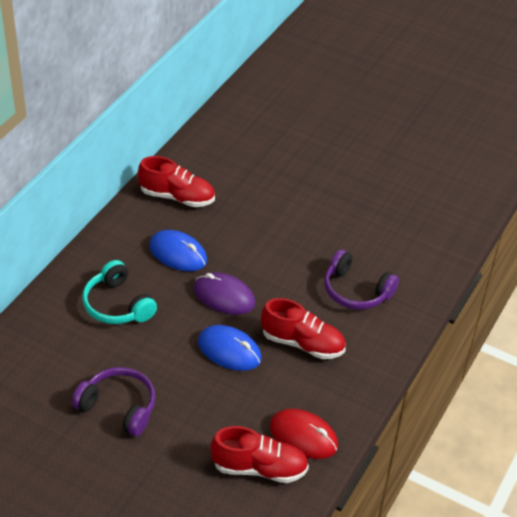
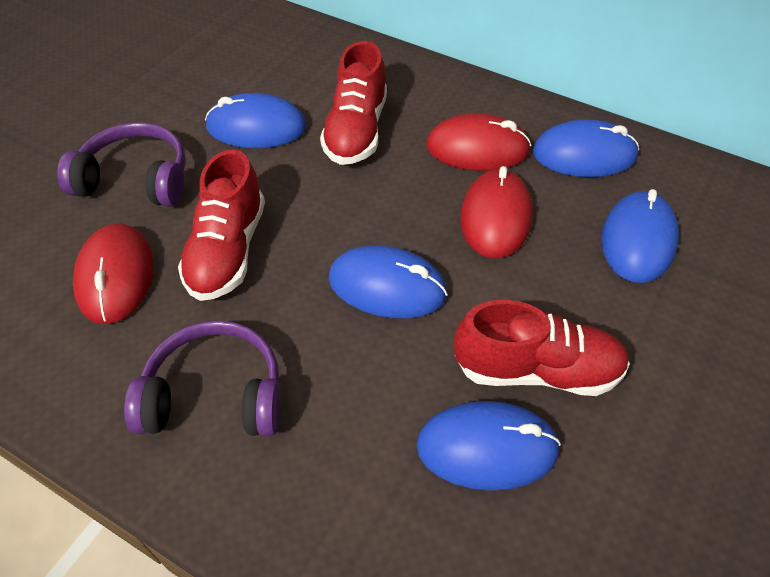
blue mouse: 2 -> 5
purple mouse: 1 -> 0
red mouse: 1 -> 3
turquoise headphones: 1 -> 0

